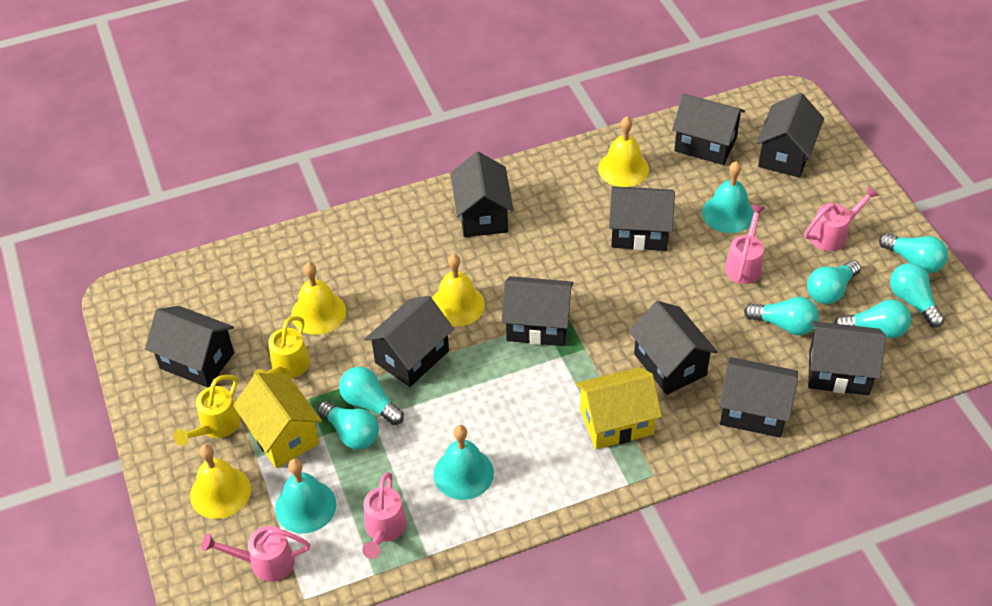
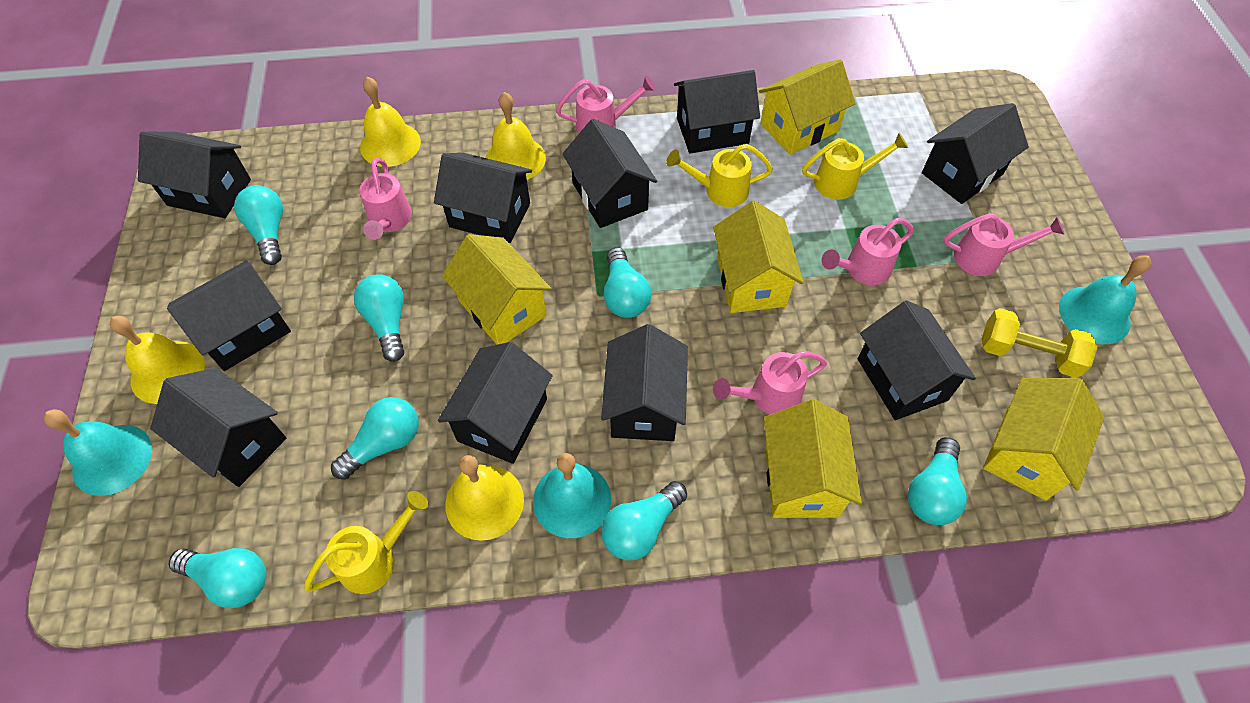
pink watering can: 4 -> 5
yellow dumbbell: 0 -> 1
yellow house: 2 -> 5
yellow watering can: 2 -> 3

